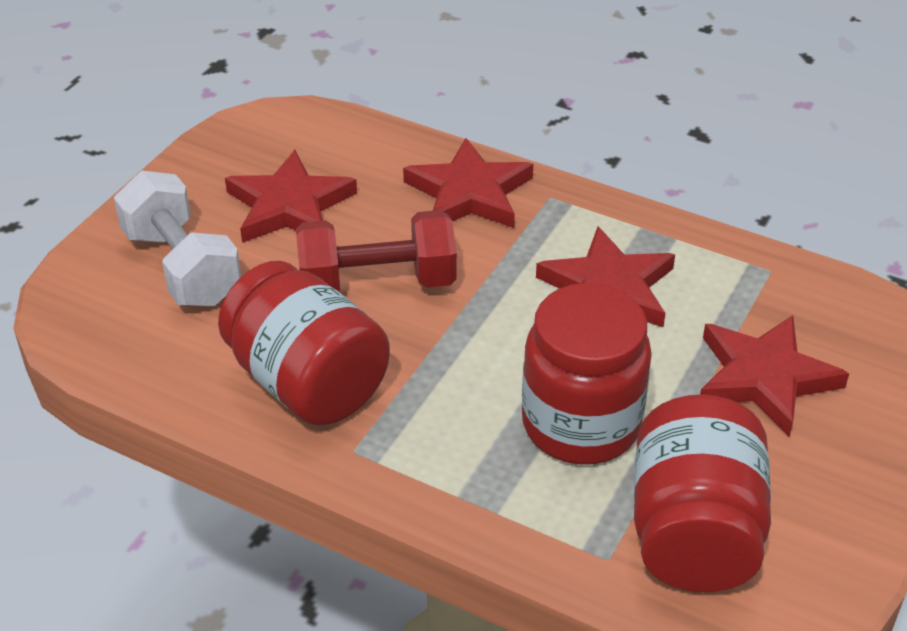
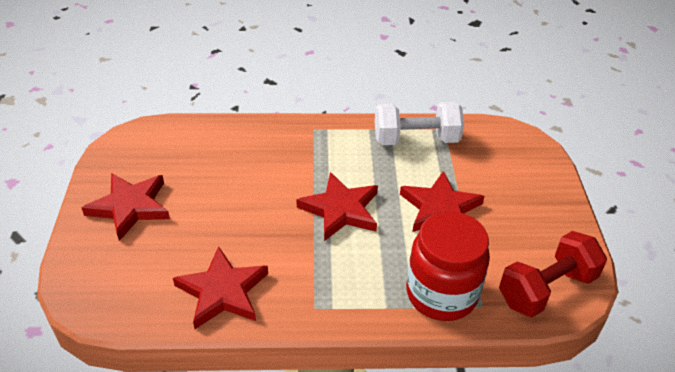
red jar: 3 -> 1

